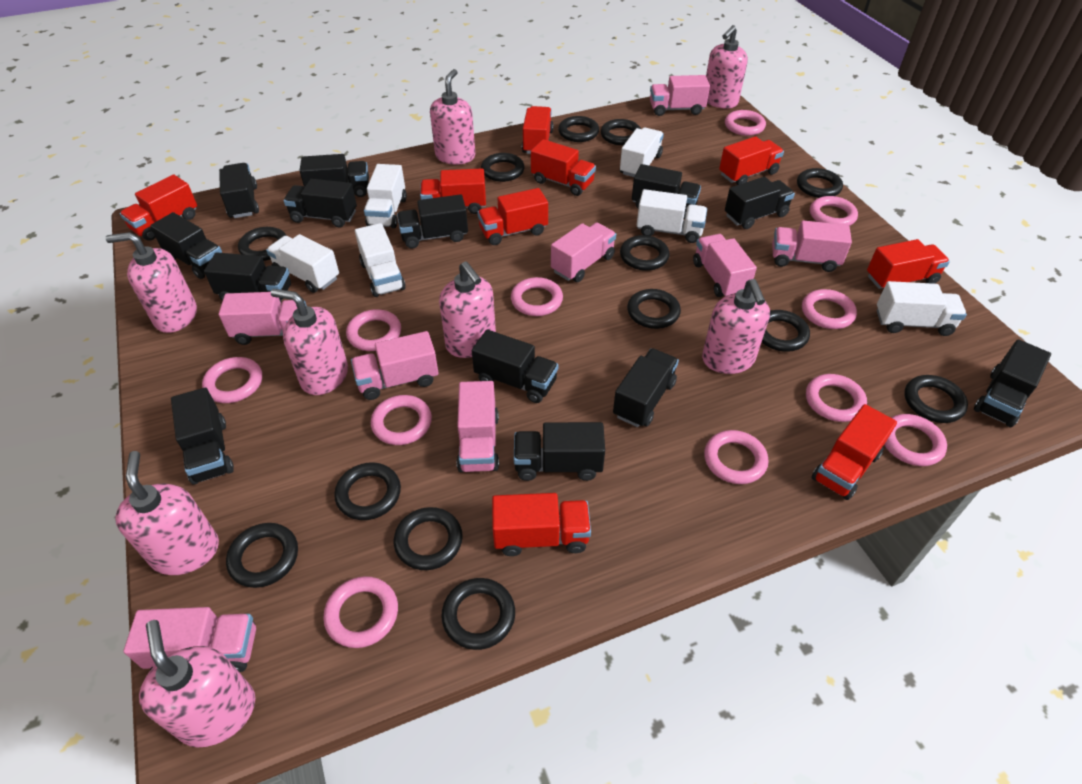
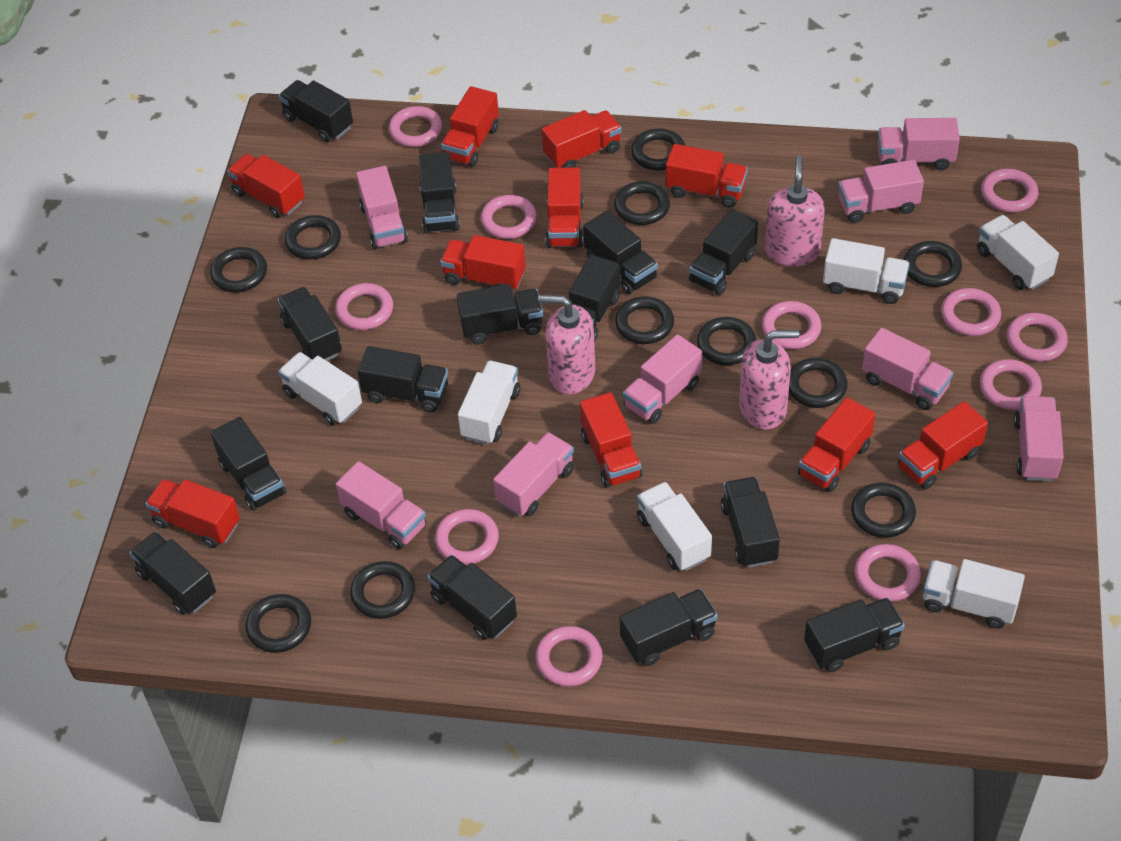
black ring: 13 -> 11
black truck: 13 -> 14
pink soap dispenser: 8 -> 3
red truck: 9 -> 10

